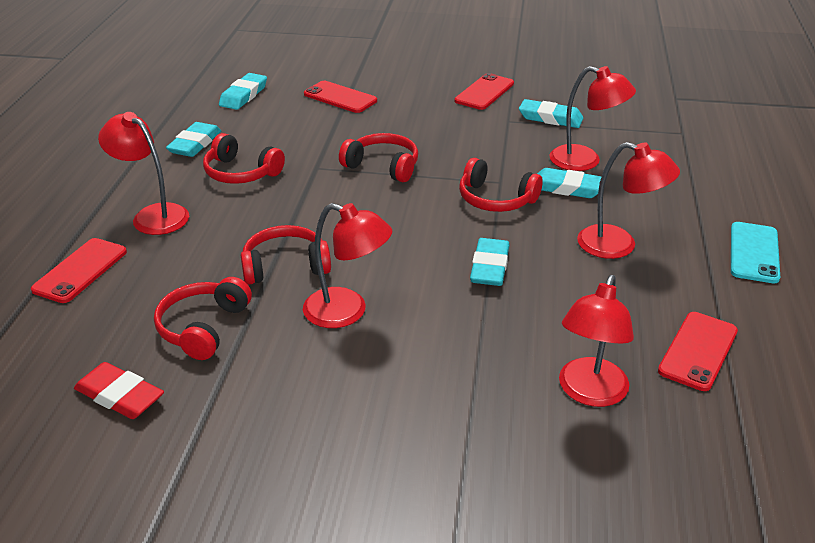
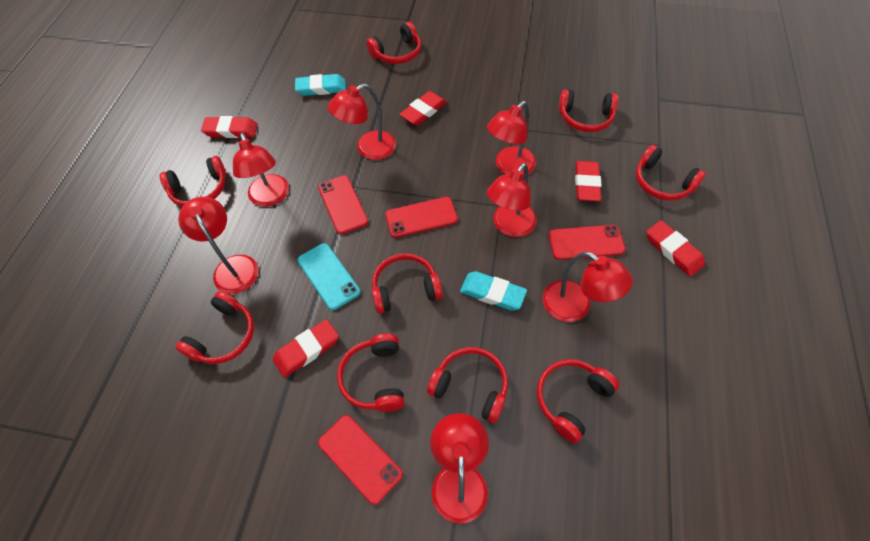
red eraser: 1 -> 5
red headphones: 5 -> 9
red lamp: 5 -> 7
turquoise eraser: 5 -> 2

